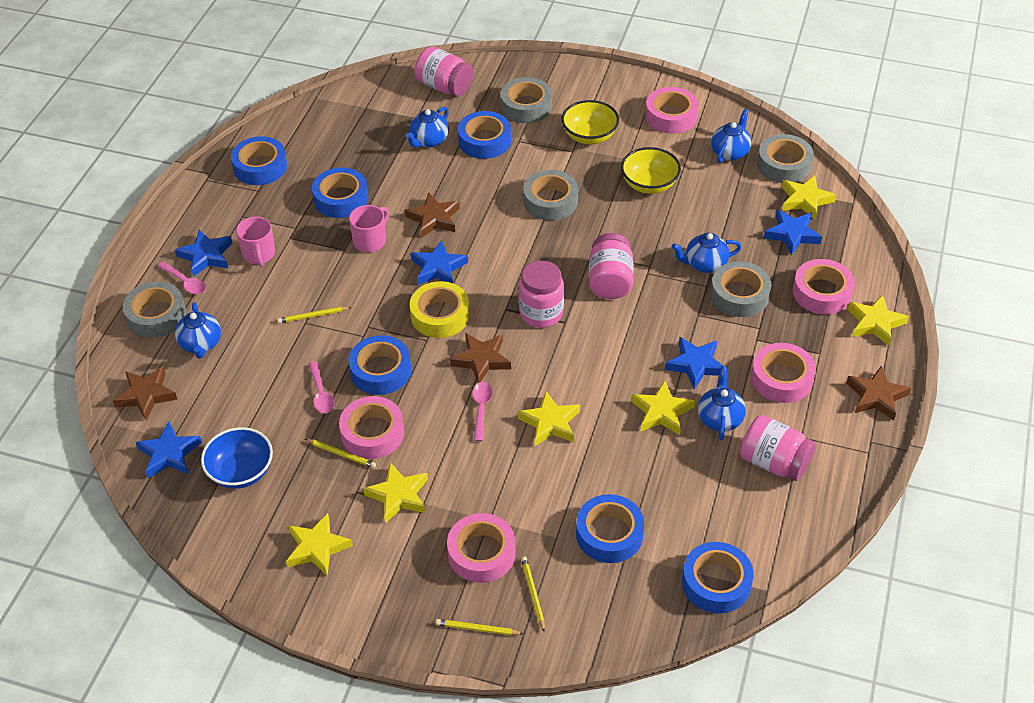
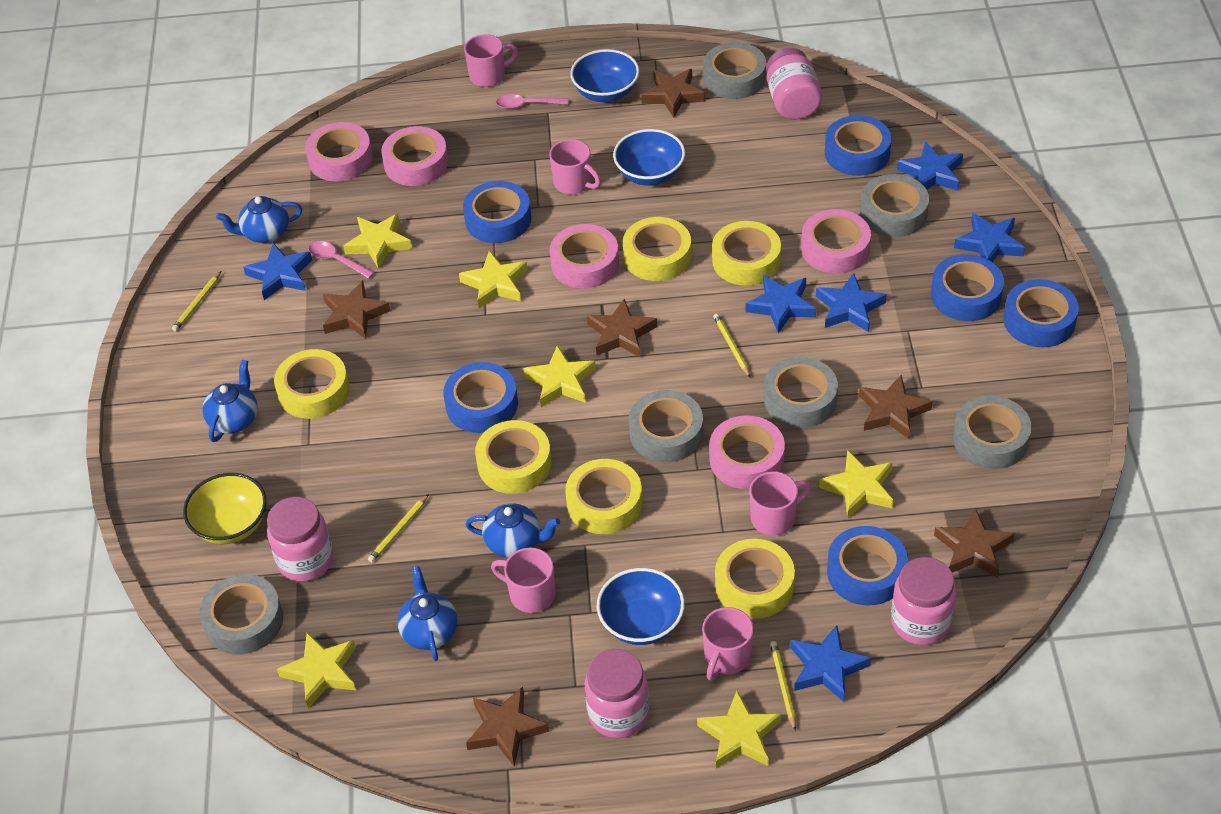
blue bowl: 1 -> 3
blue star: 5 -> 6
blue teapot: 5 -> 4
brown star: 4 -> 6
grey tape: 5 -> 6
pink mug: 2 -> 5
pink spoon: 3 -> 2
yellow bowl: 2 -> 1
yellow tape: 1 -> 6

